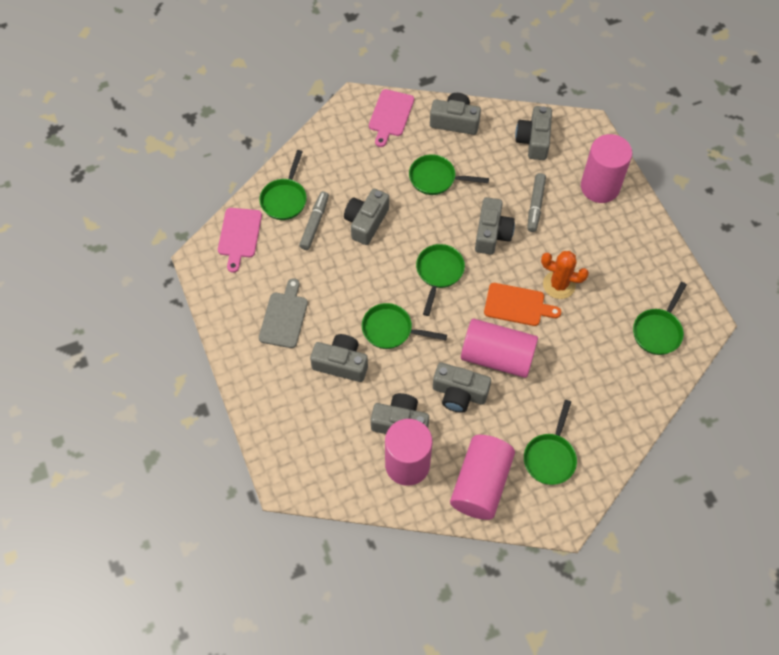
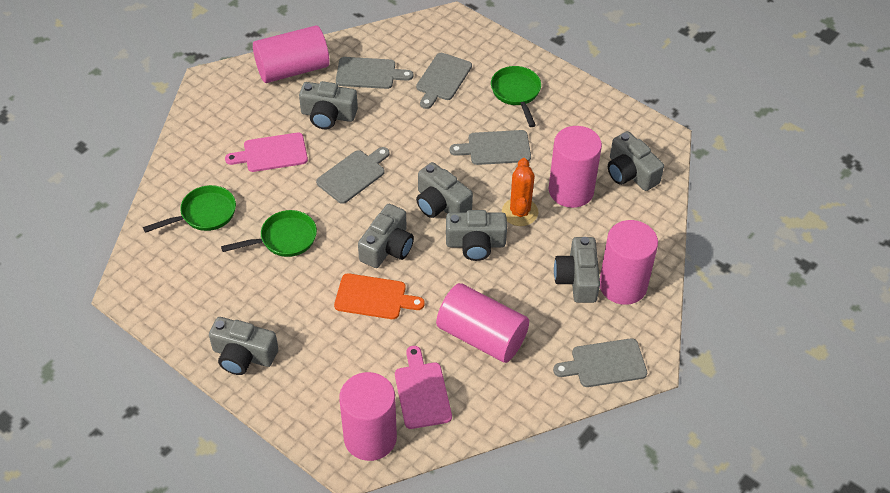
green pan: 6 -> 3
grey cutting board: 1 -> 5
grey marker: 2 -> 0
pink cylinder: 4 -> 5

